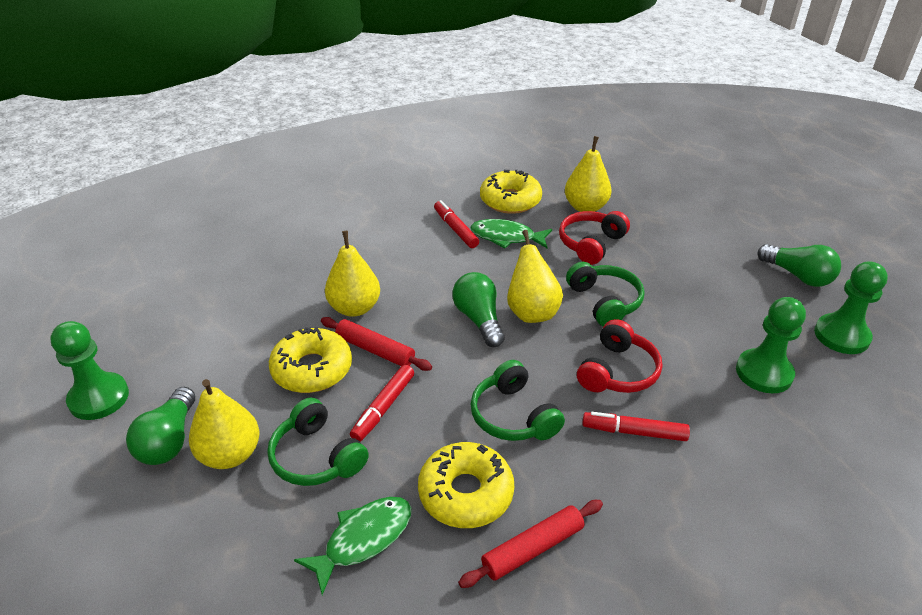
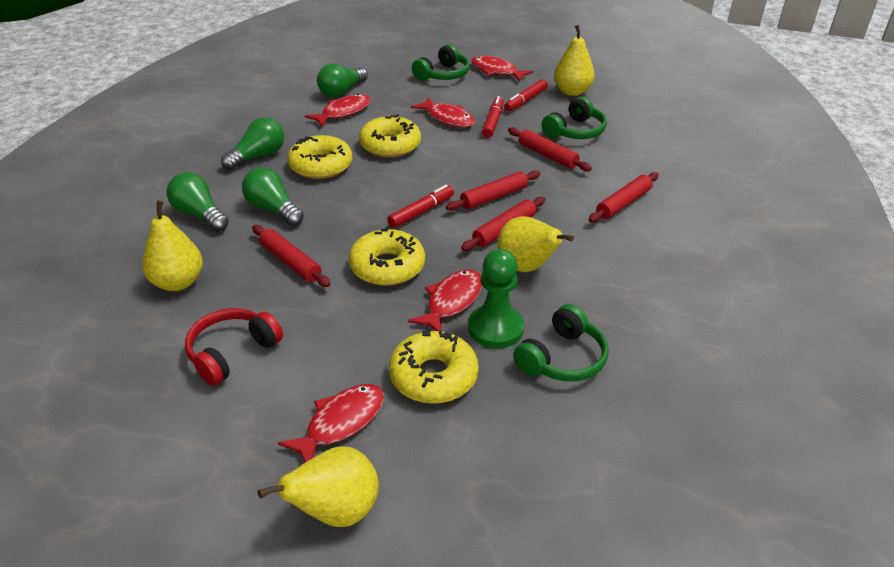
green fish: 2 -> 0
green light bulb: 3 -> 4
green pawn: 3 -> 1
red fish: 0 -> 5
red headphones: 2 -> 1
red rolling pin: 2 -> 5
yellow donut: 3 -> 4

